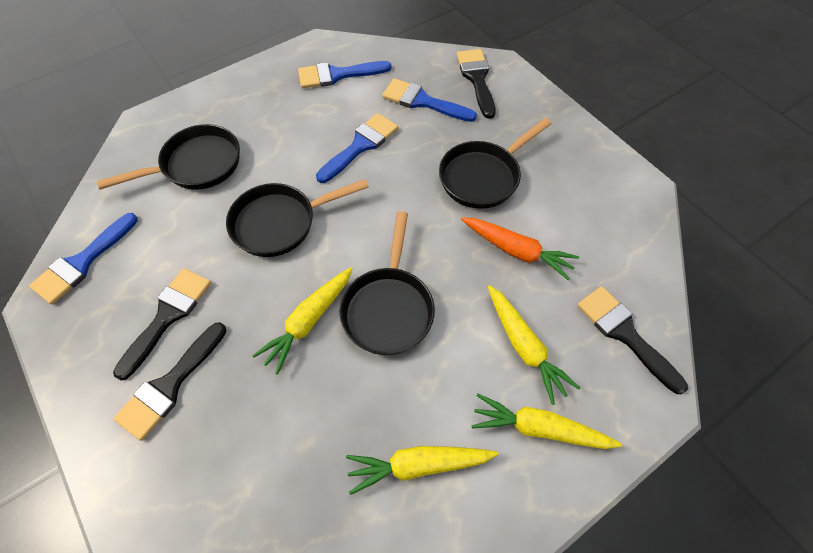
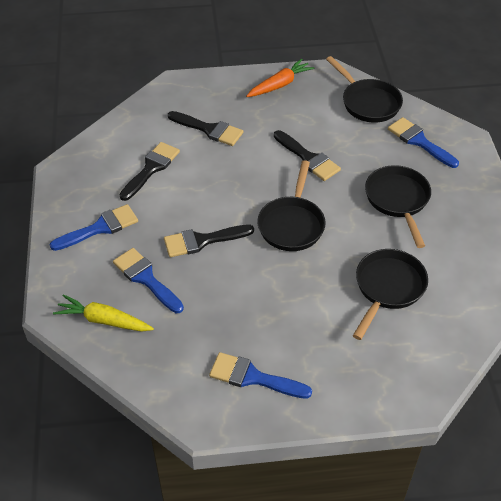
yellow carrot: 4 -> 1

